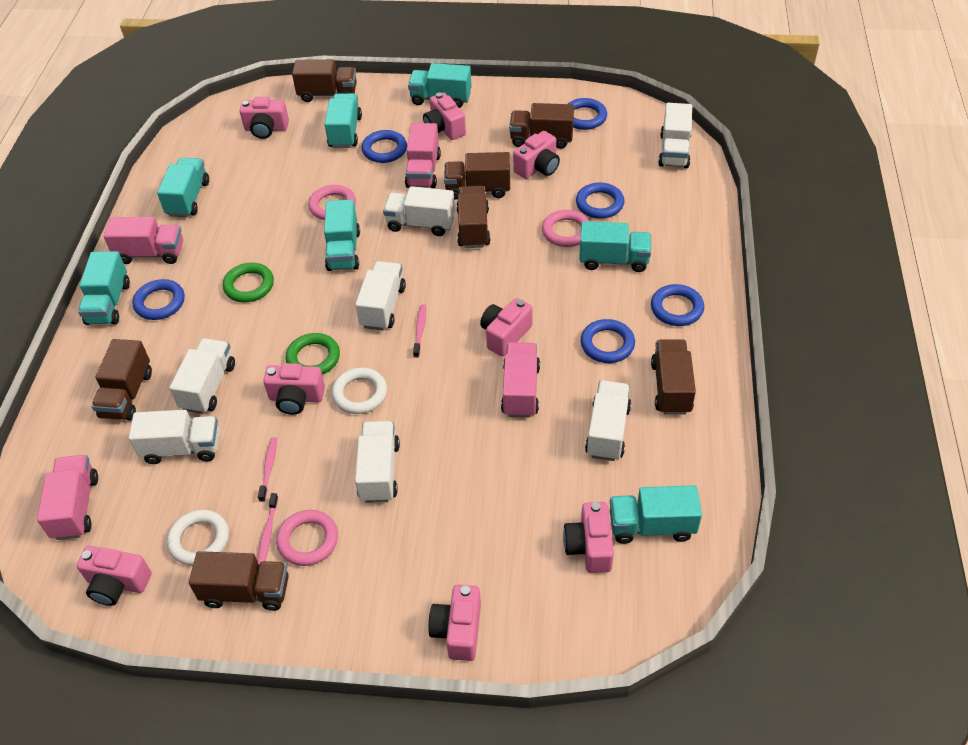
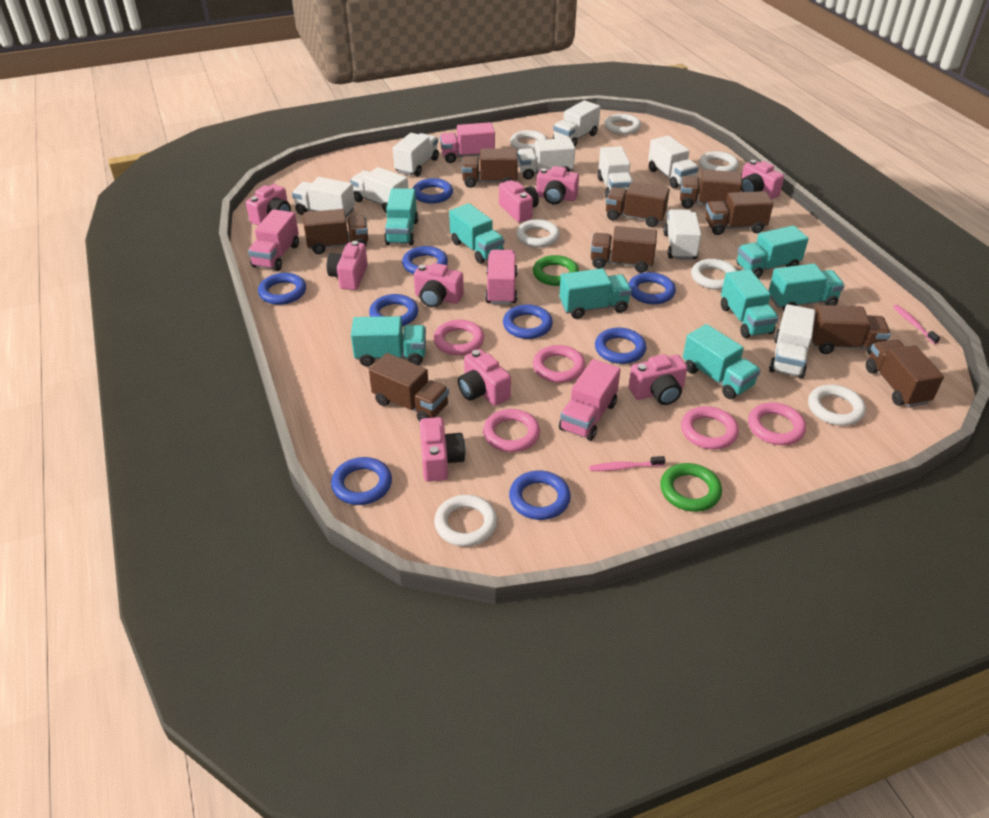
blue ring: 6 -> 9
brown truck: 7 -> 9
pink camera: 8 -> 9
pink ring: 3 -> 5
pink toothbrush: 3 -> 2
turquoise truck: 7 -> 8
white ring: 2 -> 7
white truck: 7 -> 9

